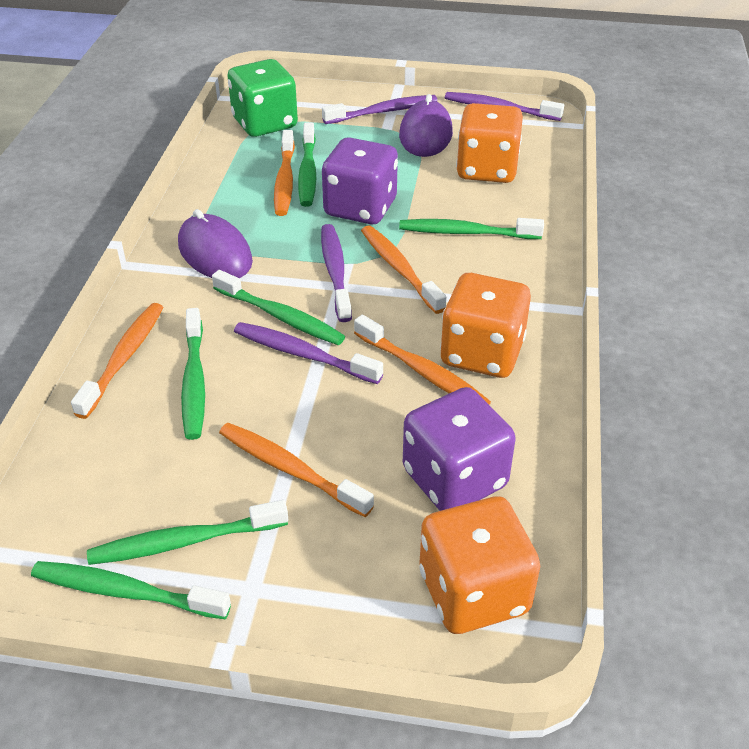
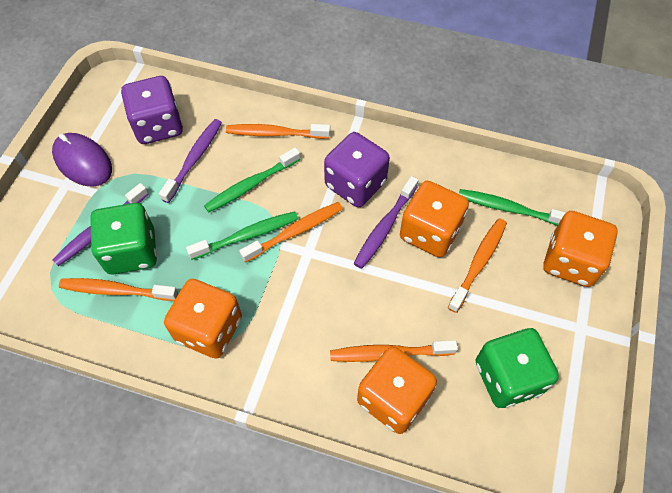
green dice: 1 -> 2
green toothbrush: 6 -> 3
orange dice: 3 -> 4
purple mouse: 2 -> 1
purple toothbrush: 4 -> 3

